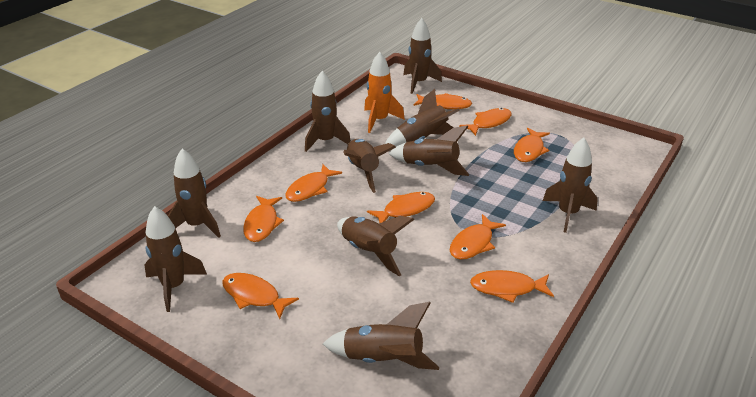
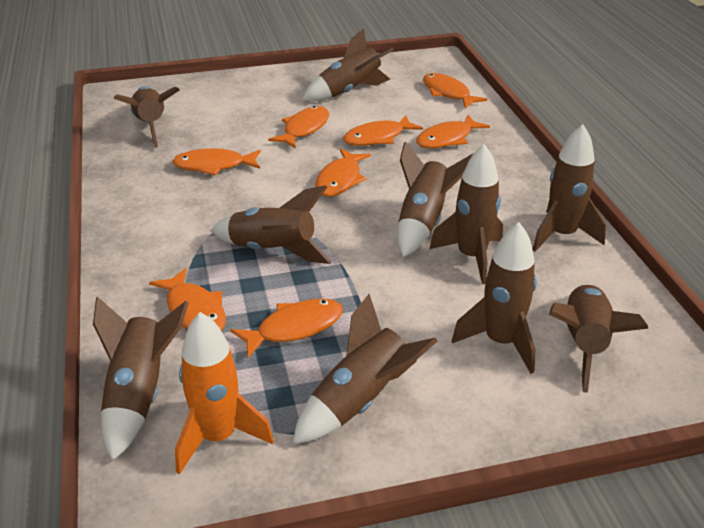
orange fish: 9 -> 8

